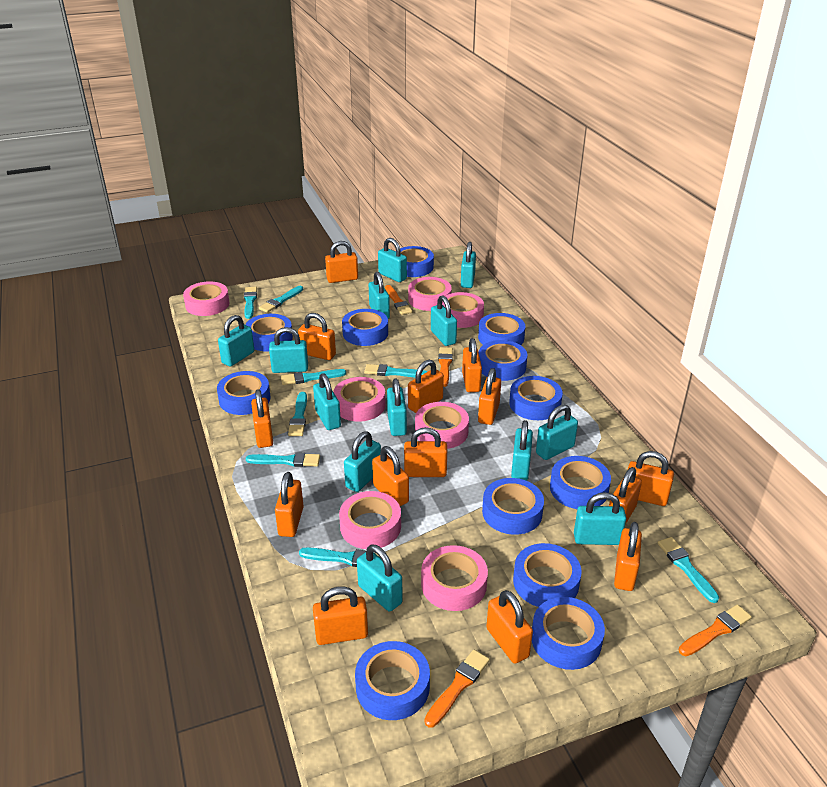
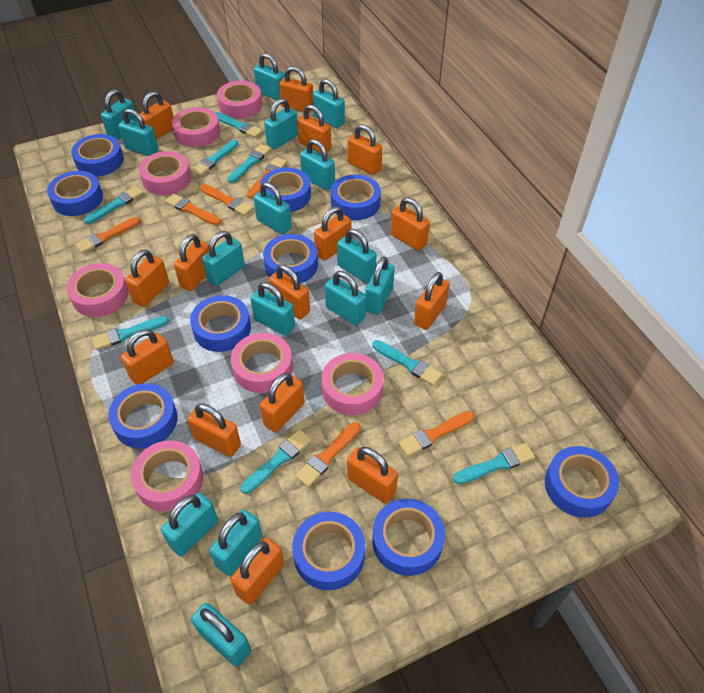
blue tape: 12 -> 10
orange brush: 4 -> 6
orange padlock: 14 -> 15
turquoise padlock: 13 -> 15

